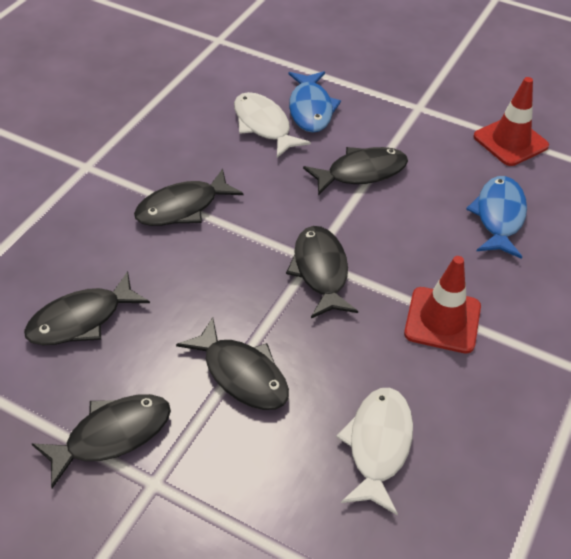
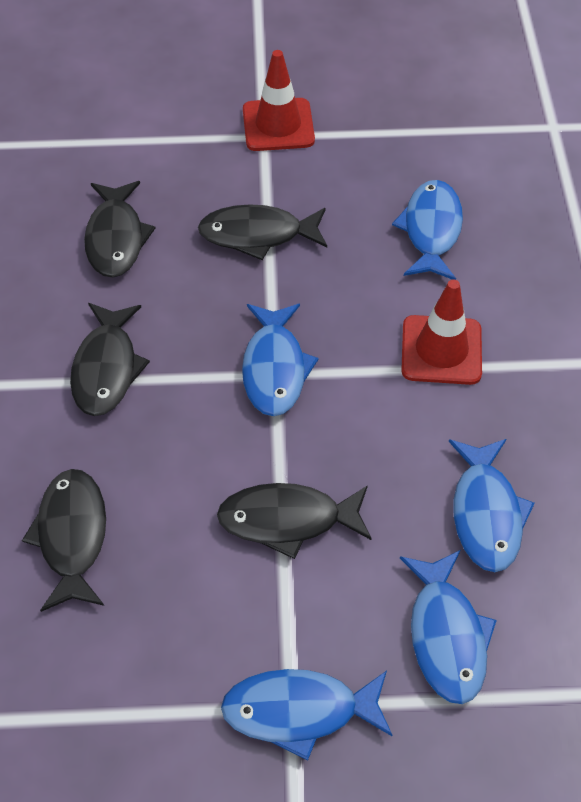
black fish: 6 -> 5
blue fish: 2 -> 5
white fish: 2 -> 0

